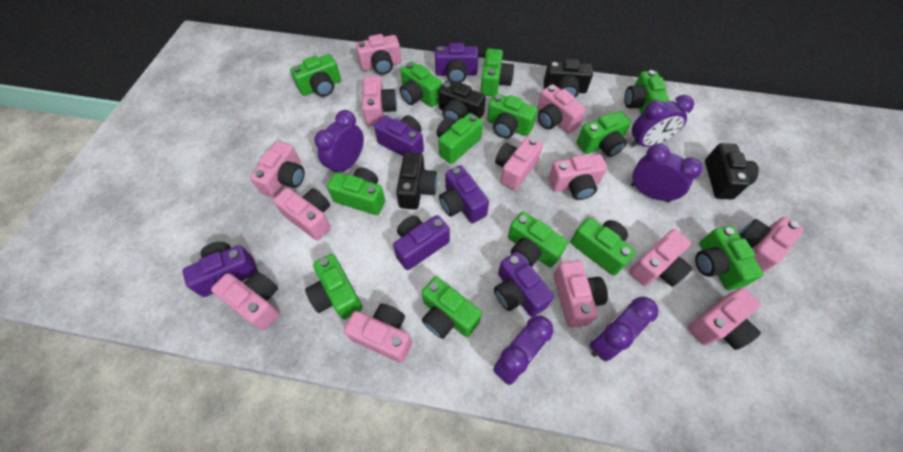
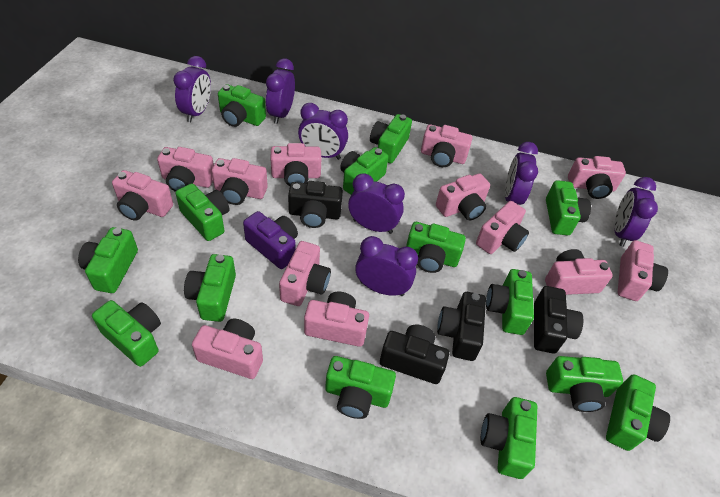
green camera: 13 -> 14
purple camera: 6 -> 1
purple clock: 5 -> 7

